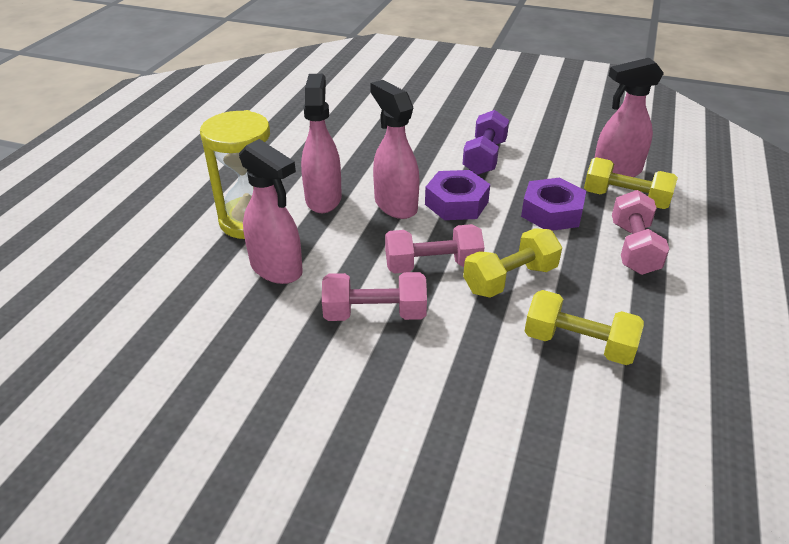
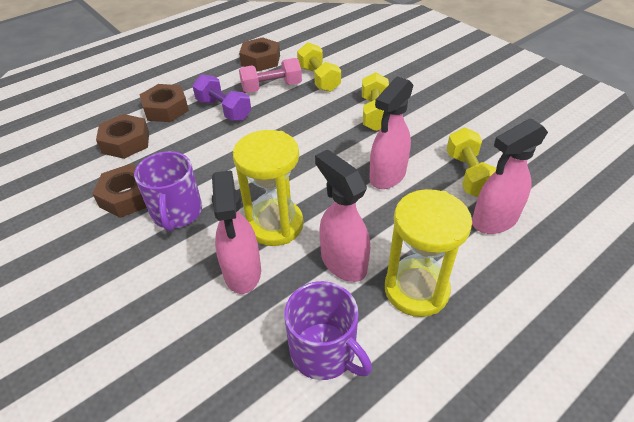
brown nut: 0 -> 4
pink dumbbell: 3 -> 1
purple mug: 0 -> 2
purple nut: 2 -> 0
yellow hourglass: 1 -> 2

